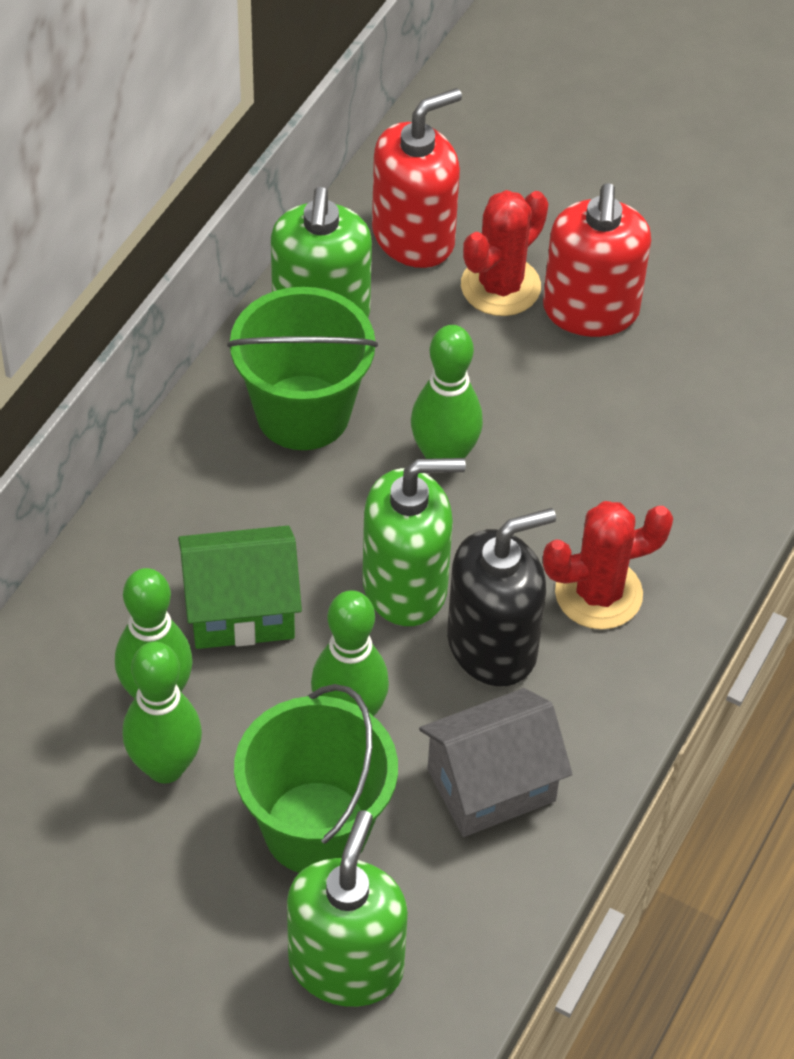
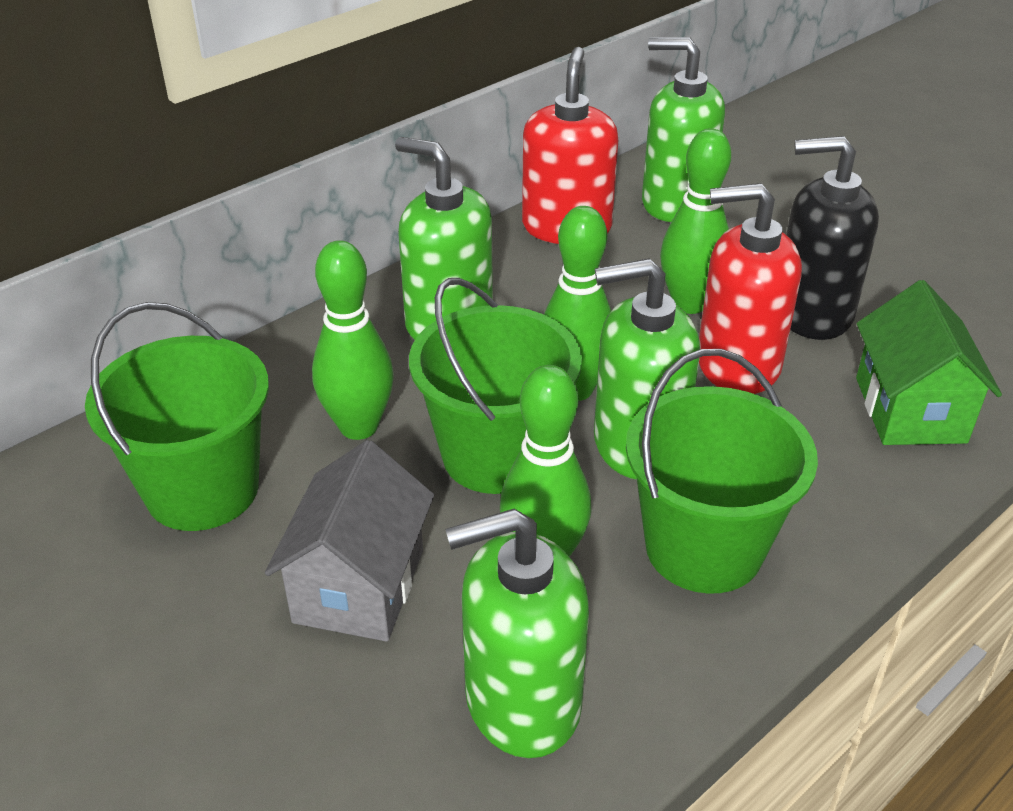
green bucket: 2 -> 3
green soap dispenser: 3 -> 4
red cactus: 2 -> 0

